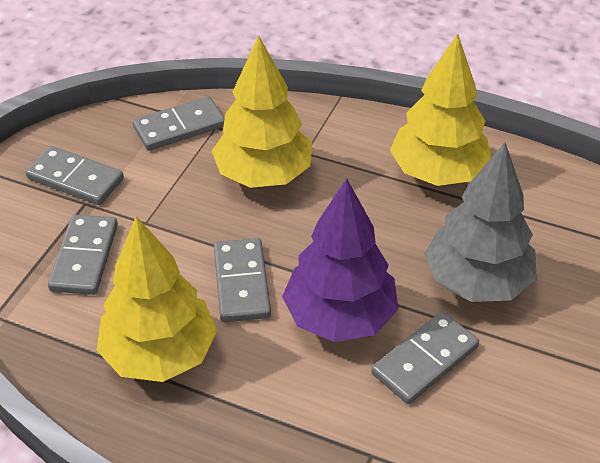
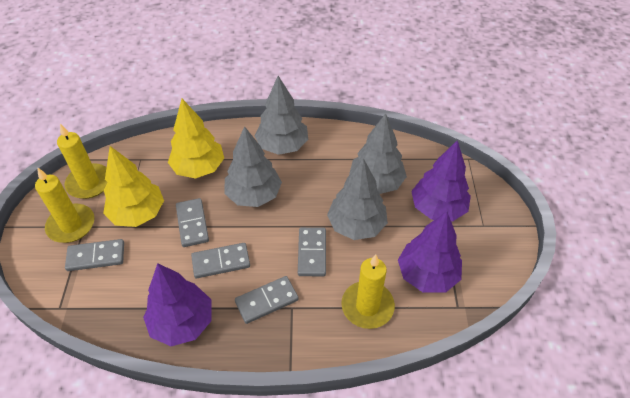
grey tree: 1 -> 4
purple tree: 1 -> 3
yellow candle: 0 -> 3
yellow tree: 3 -> 2

